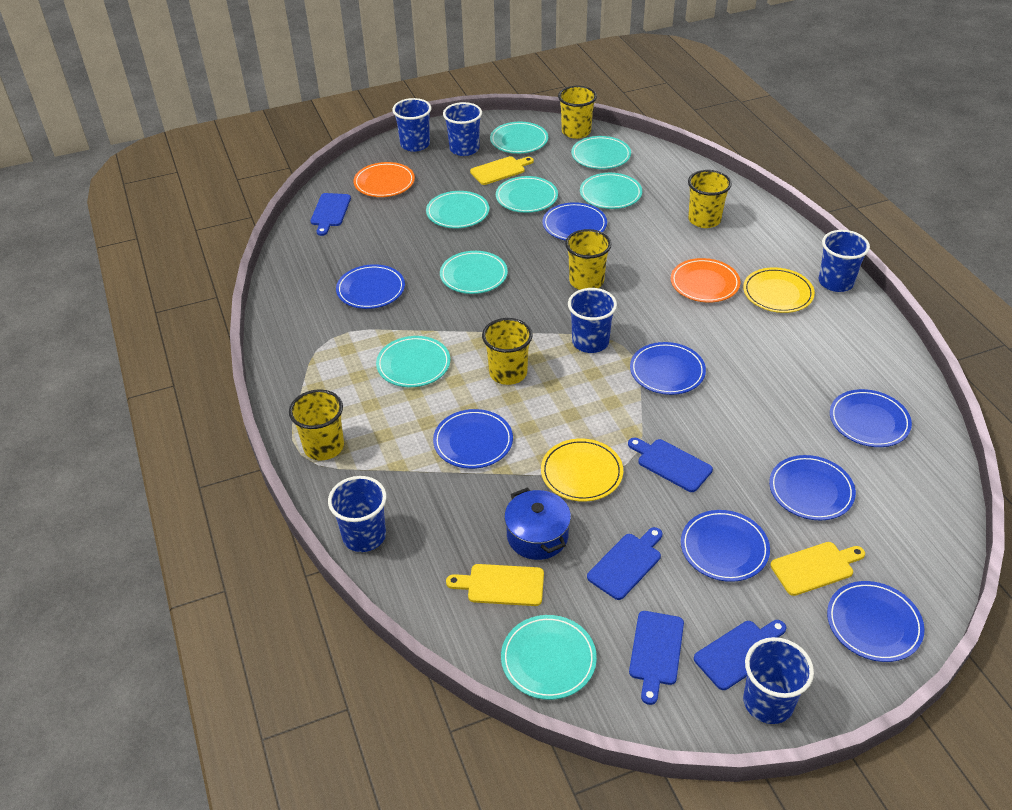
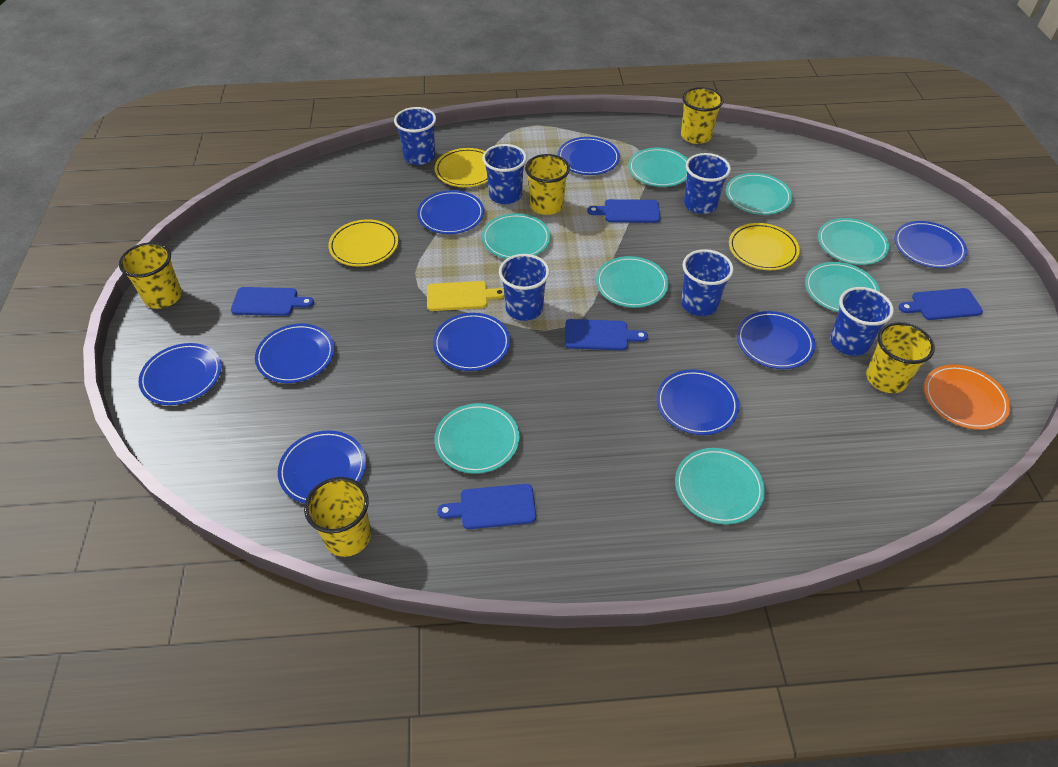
blue plate: 8 -> 9
blue pot: 1 -> 0
orange plate: 2 -> 1
yellow cutting board: 3 -> 1
yellow plate: 2 -> 3

